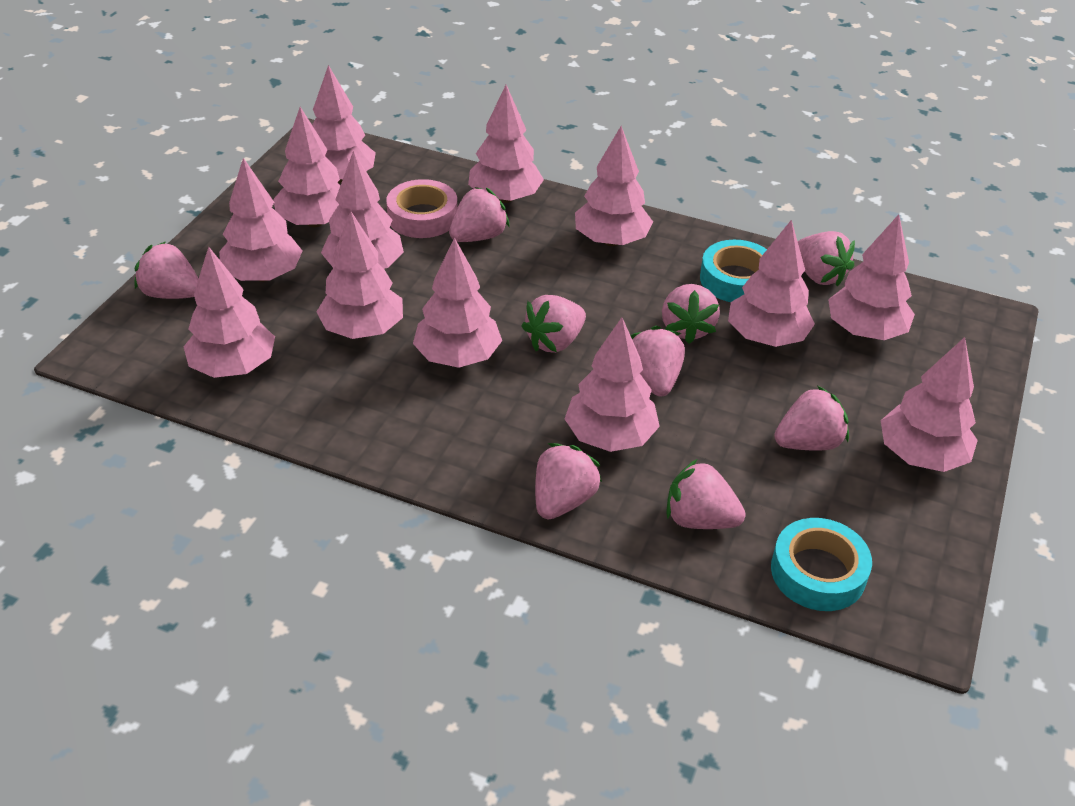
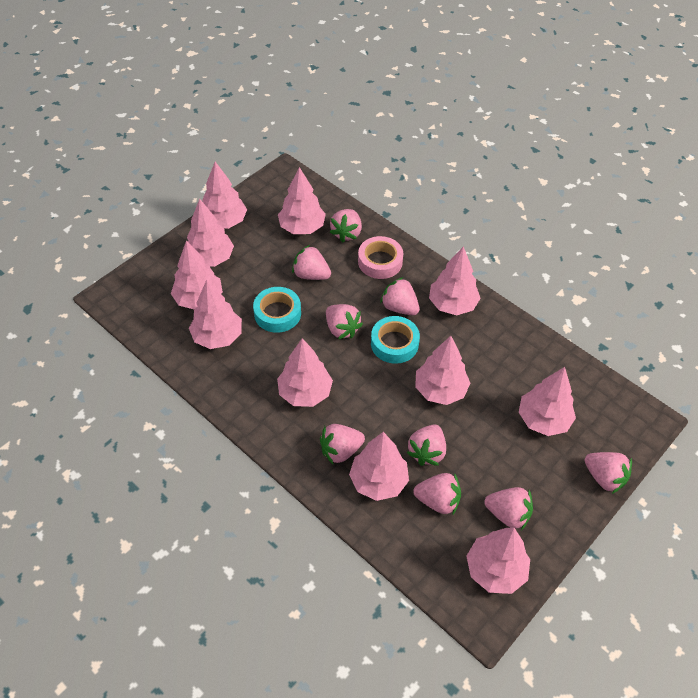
pink tree: 13 -> 11

